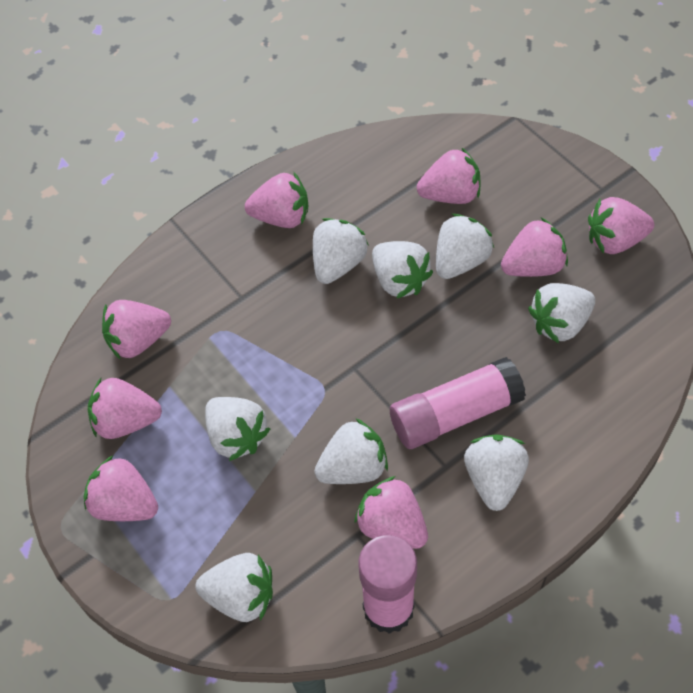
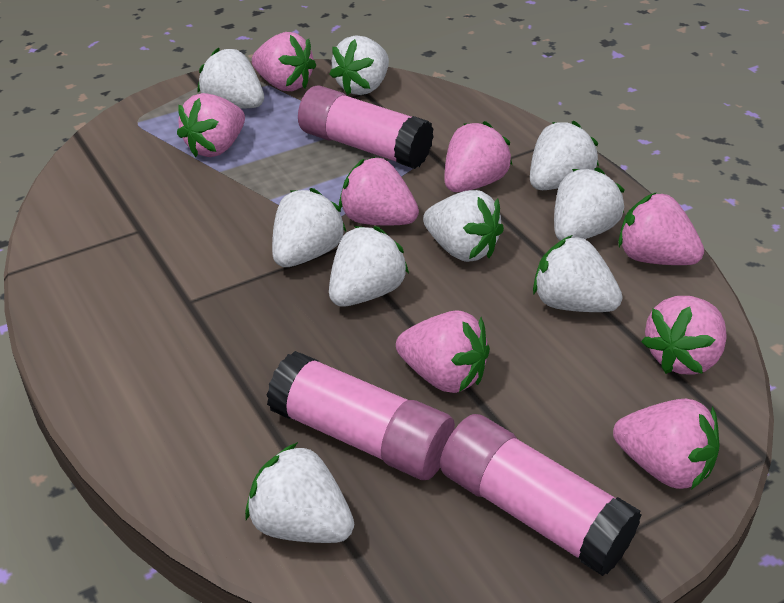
pink glue stick: 2 -> 3
white strawberry: 8 -> 9

